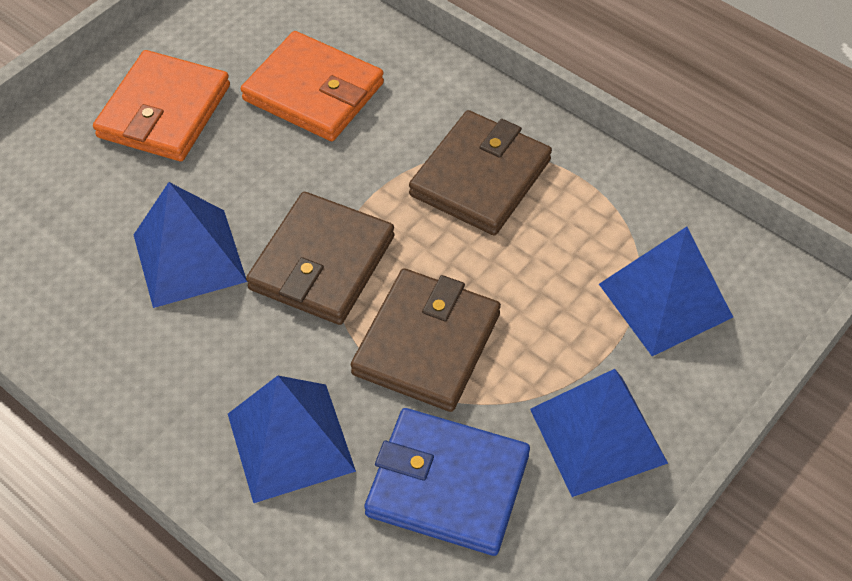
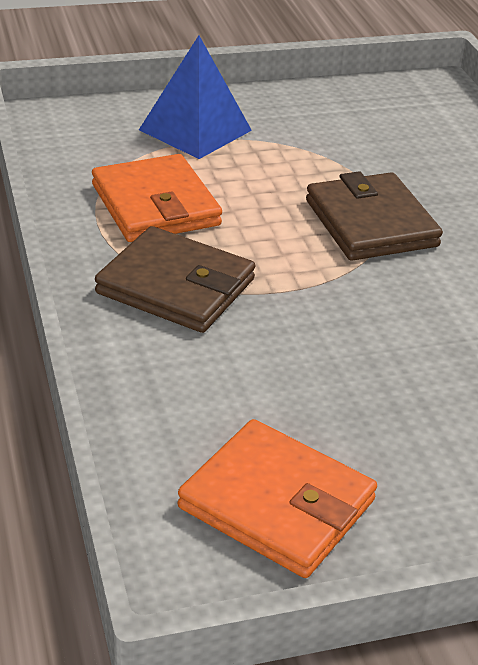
blue pyramid: 4 -> 1
blue wallet: 1 -> 0
brown wallet: 3 -> 2

